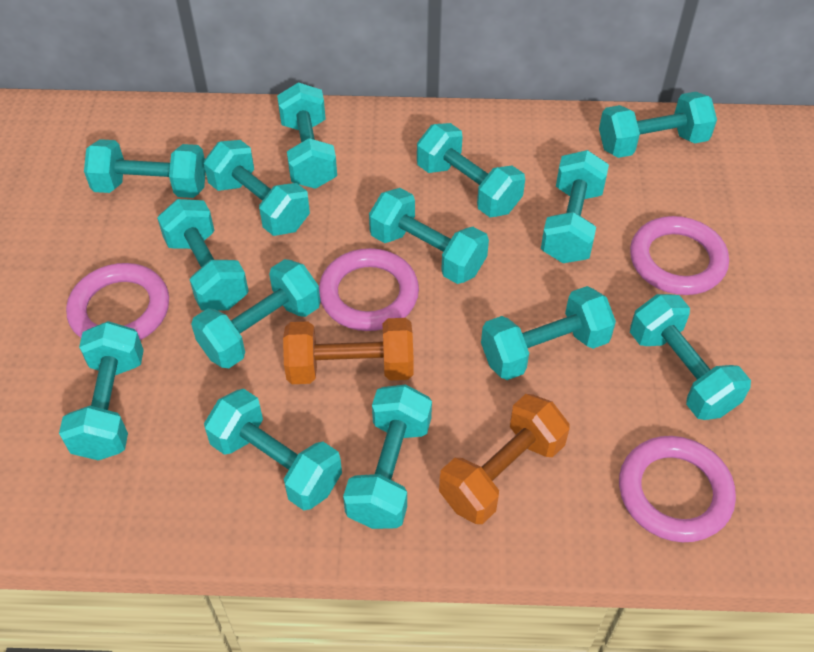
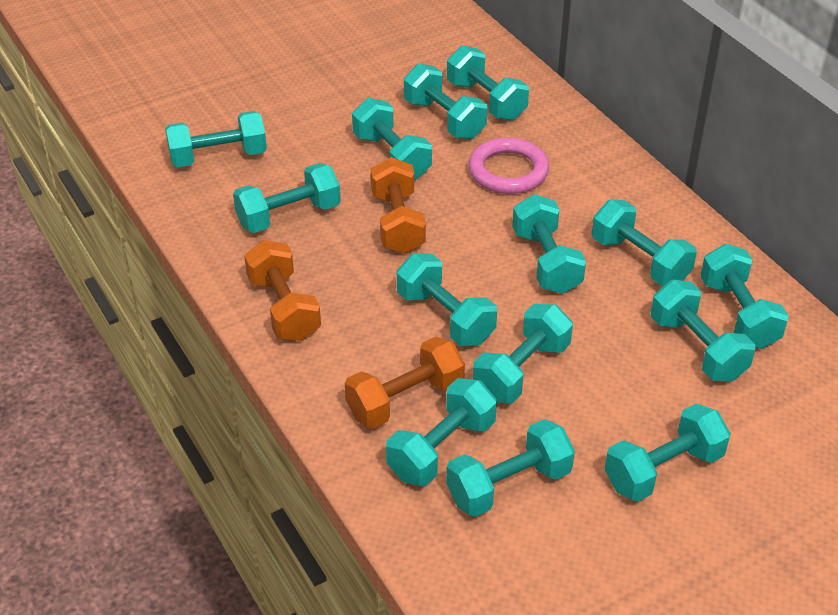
orange dumbbell: 2 -> 3
pink ring: 4 -> 1

